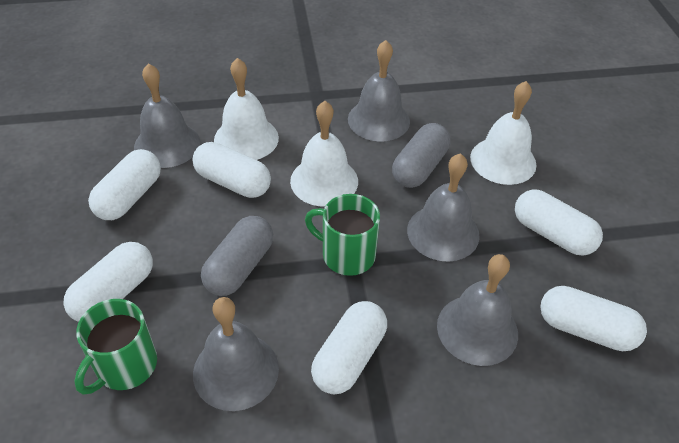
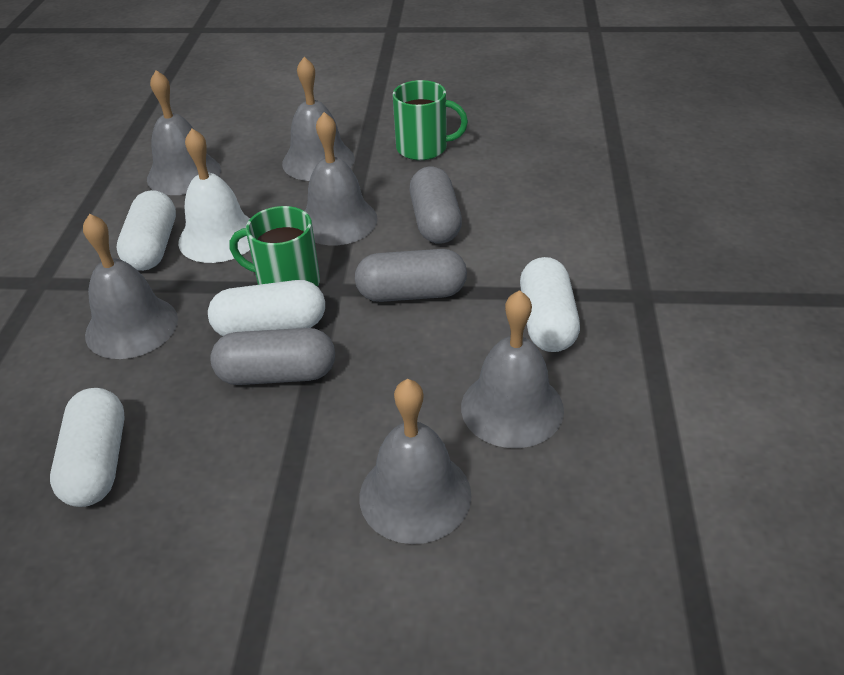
grey bell: 5 -> 6
grey capsule: 2 -> 3
white bell: 3 -> 1
white capsule: 6 -> 4

